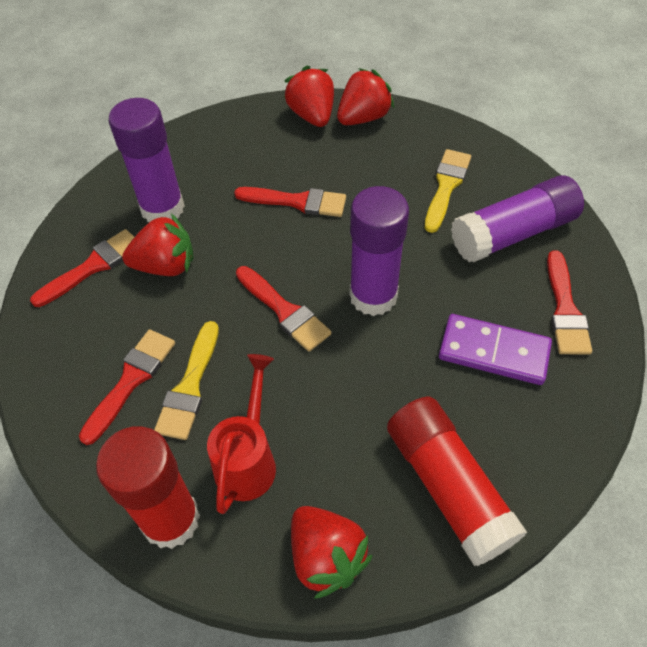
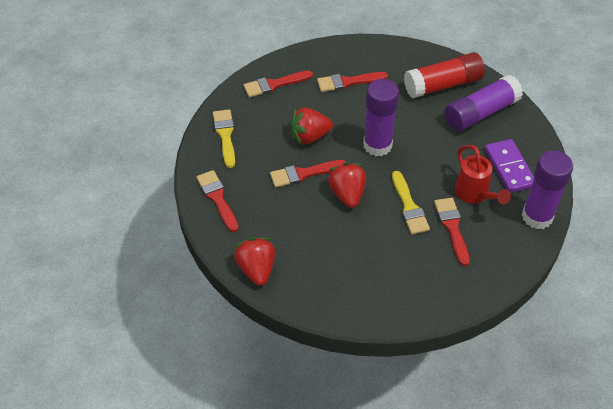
red glue stick: 2 -> 1
red strawberry: 4 -> 3

